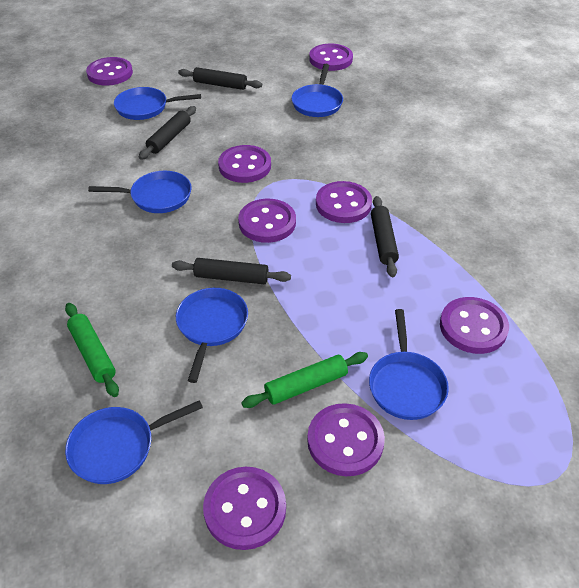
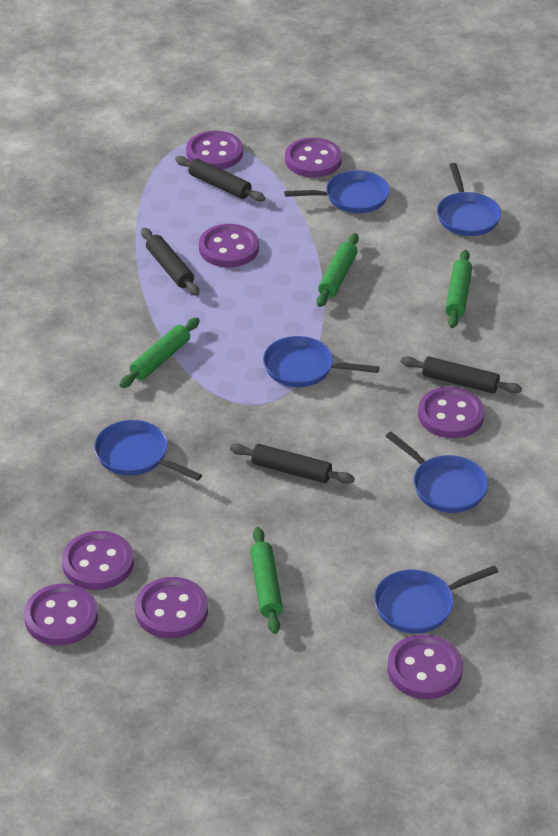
green rolling pin: 2 -> 4

